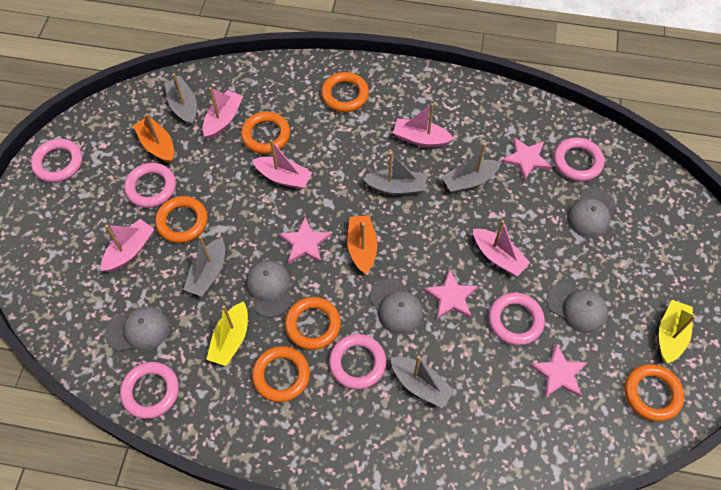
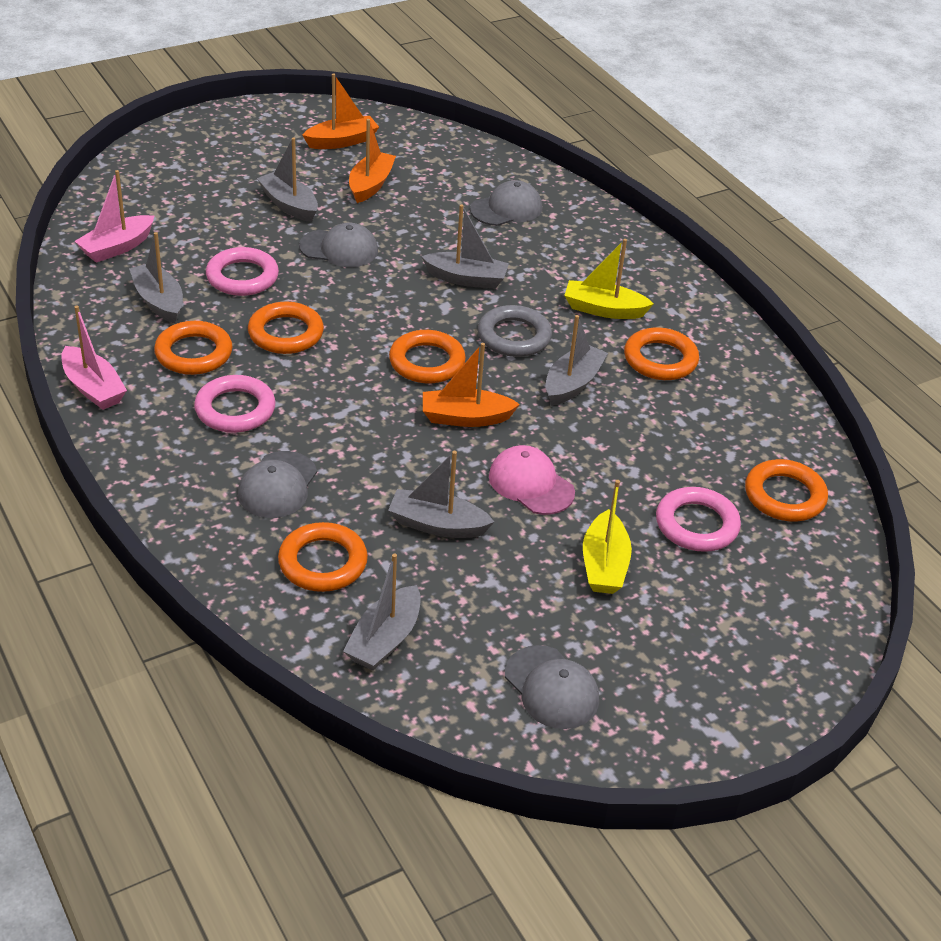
grey boat: 5 -> 6
grey cap: 5 -> 4
grey ring: 0 -> 1
orange boat: 2 -> 3
pink boat: 5 -> 2
pink cap: 0 -> 1
pink ring: 6 -> 3
pink star: 4 -> 0

